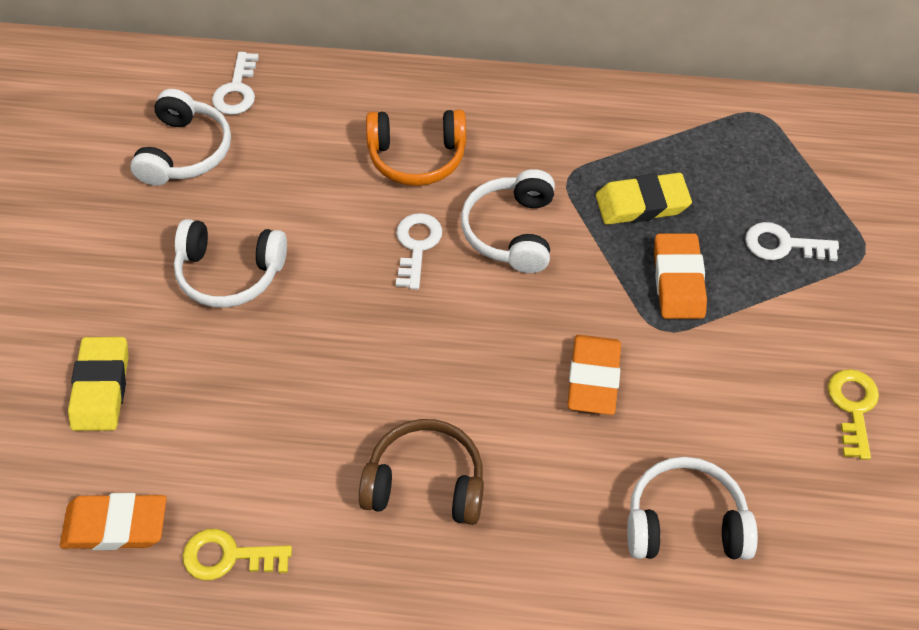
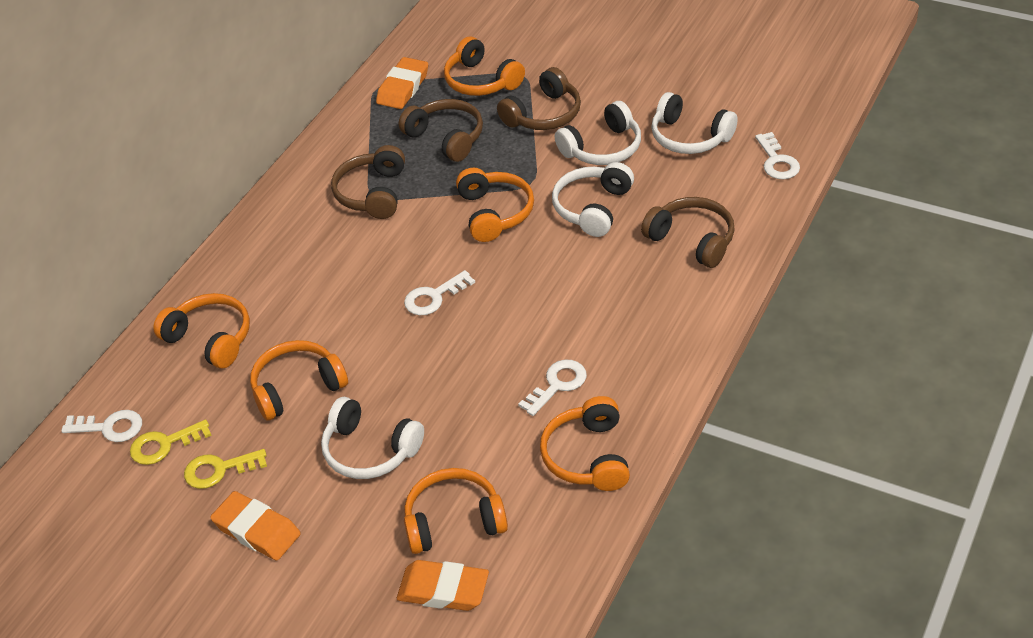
brown headphones: 1 -> 4
orange headphones: 1 -> 6
white key: 3 -> 4
yellow eraser: 2 -> 0

